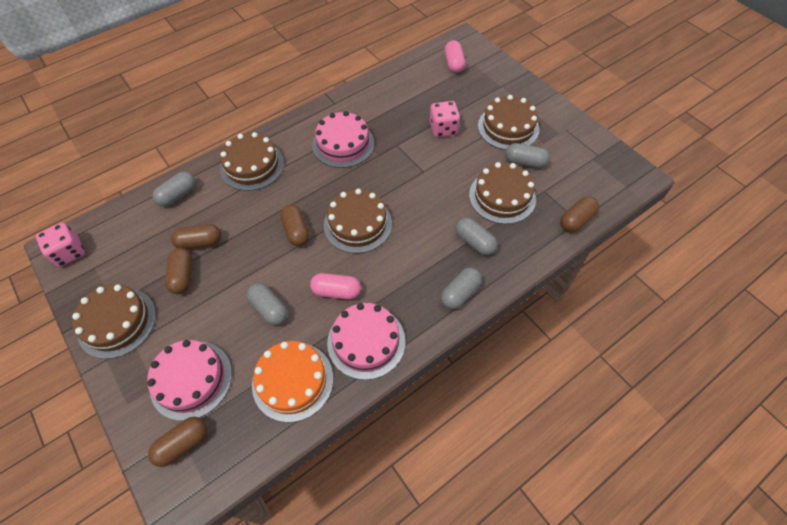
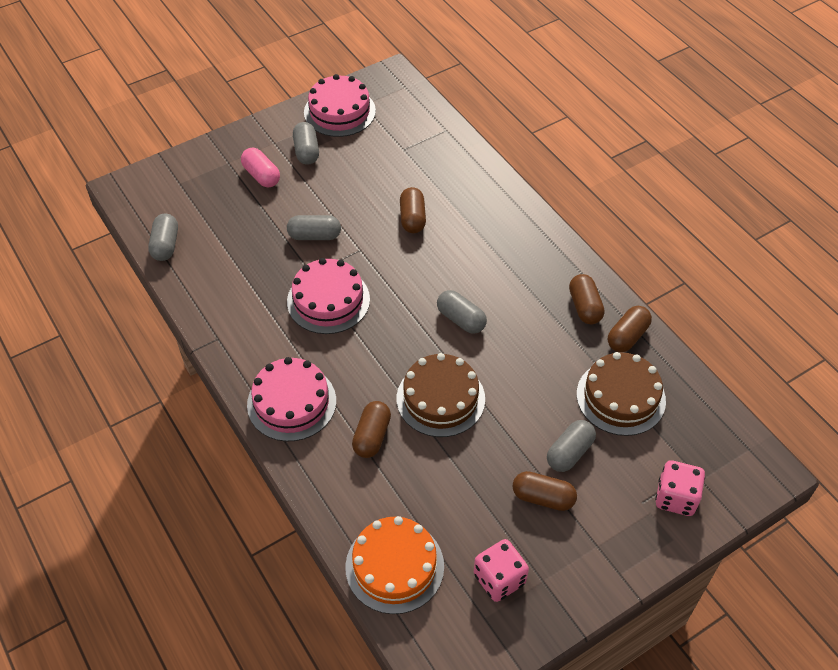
brown cake: 5 -> 2
pink capsule: 2 -> 1

